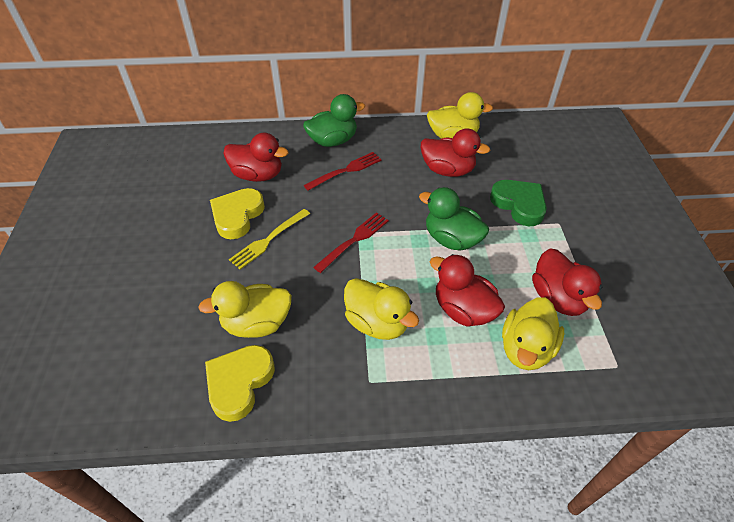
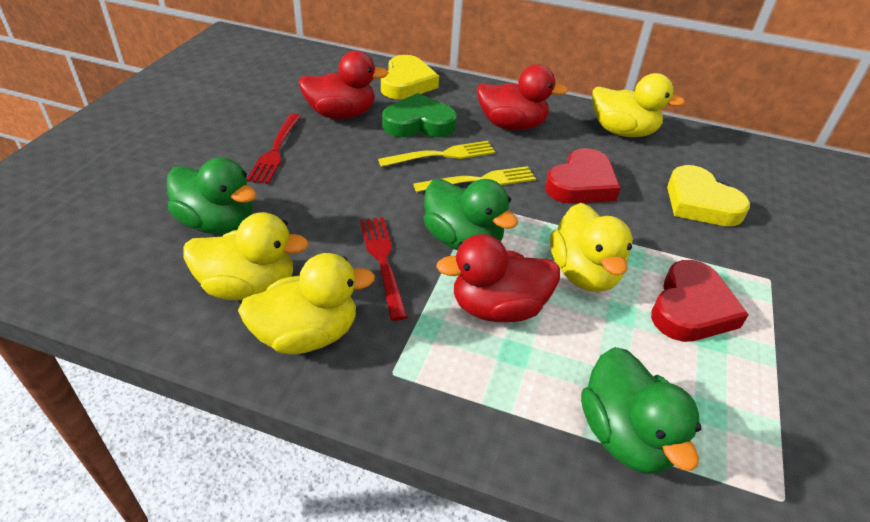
green duck: 2 -> 3
red duck: 4 -> 3
red heart: 0 -> 2
yellow fork: 1 -> 2

